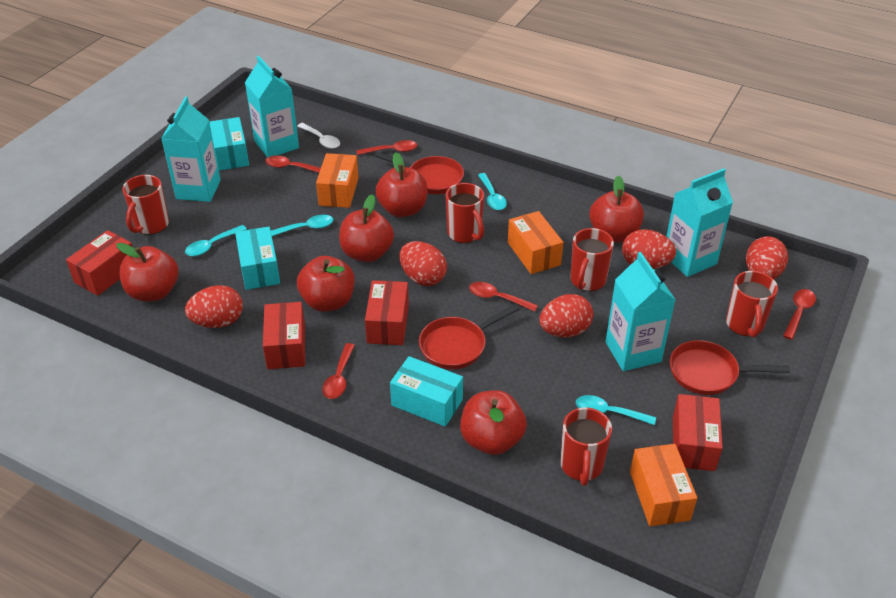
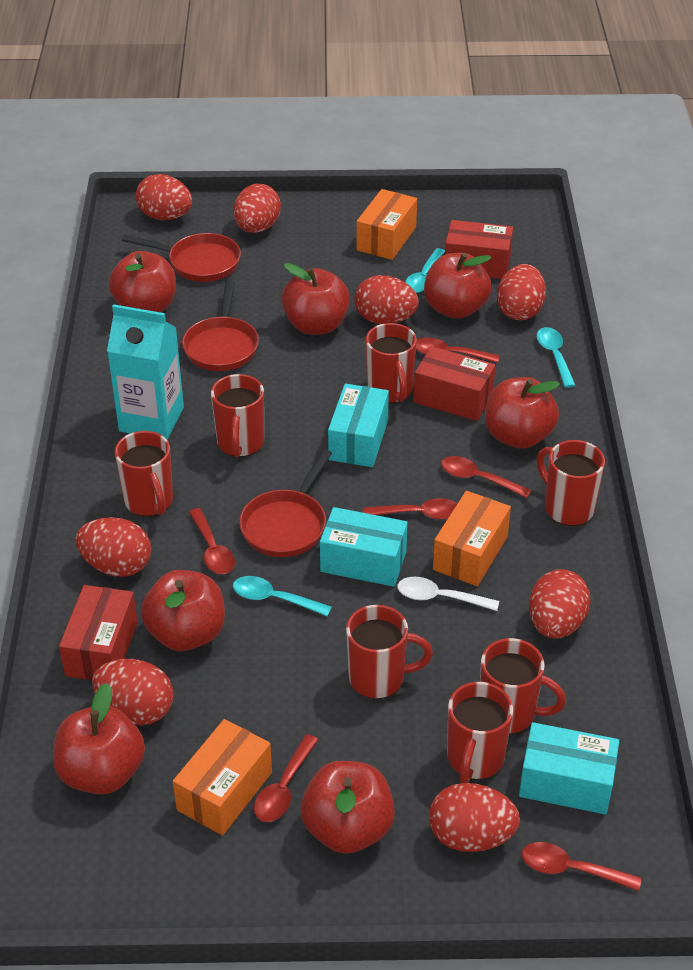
red apple: 6 -> 7
red box: 4 -> 3
red egg: 5 -> 8
red mug: 5 -> 7
red spoon: 5 -> 6
turquoise carton: 4 -> 1
turquoise spoon: 4 -> 3

